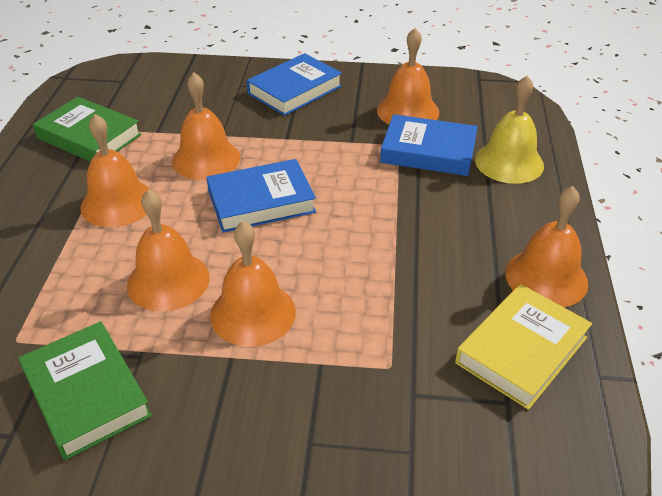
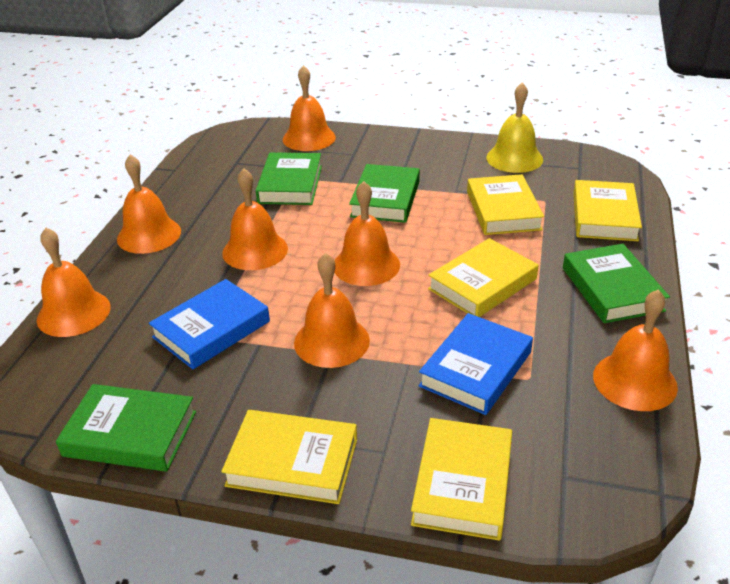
blue book: 3 -> 2
green book: 2 -> 4
orange bell: 6 -> 7
yellow book: 1 -> 5

